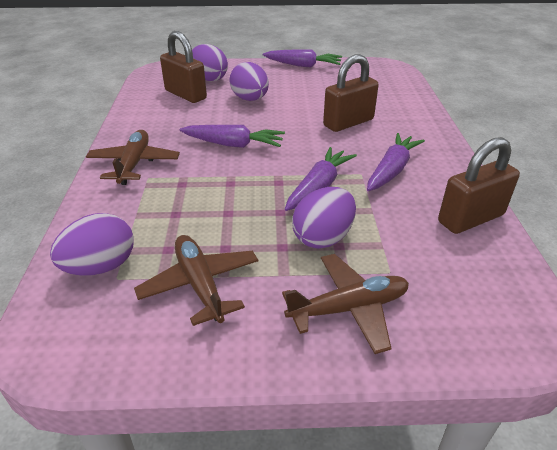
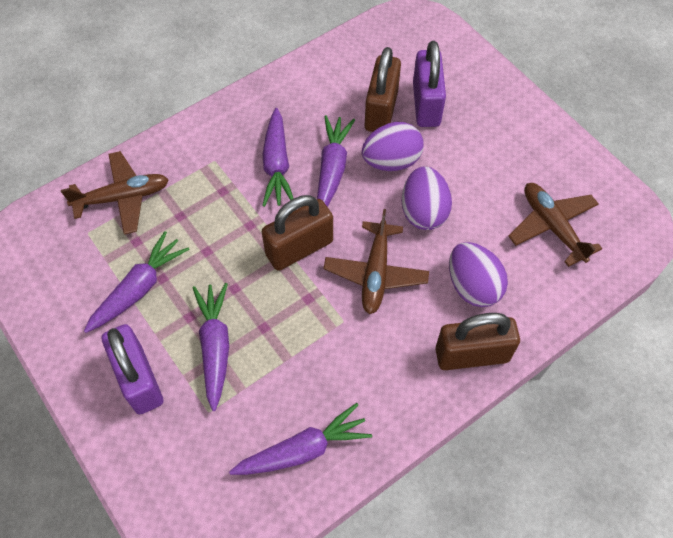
purple carrot: 4 -> 5
purple egg: 4 -> 3
purple padlock: 0 -> 2

